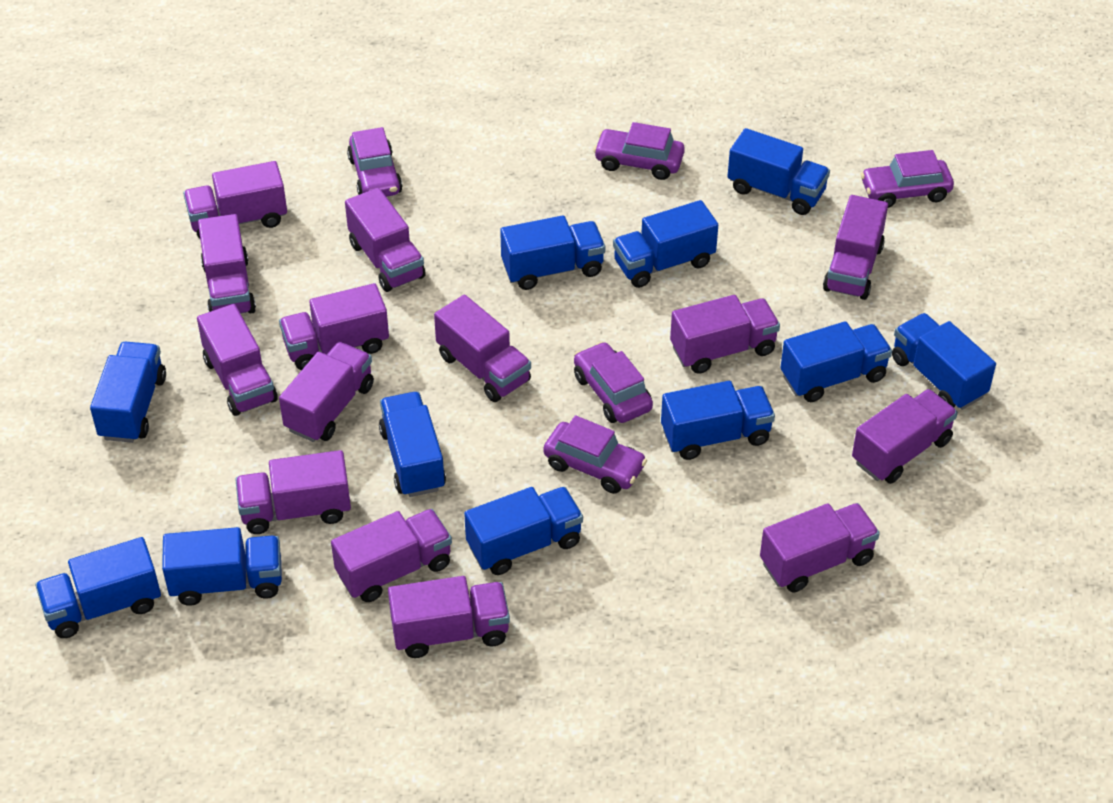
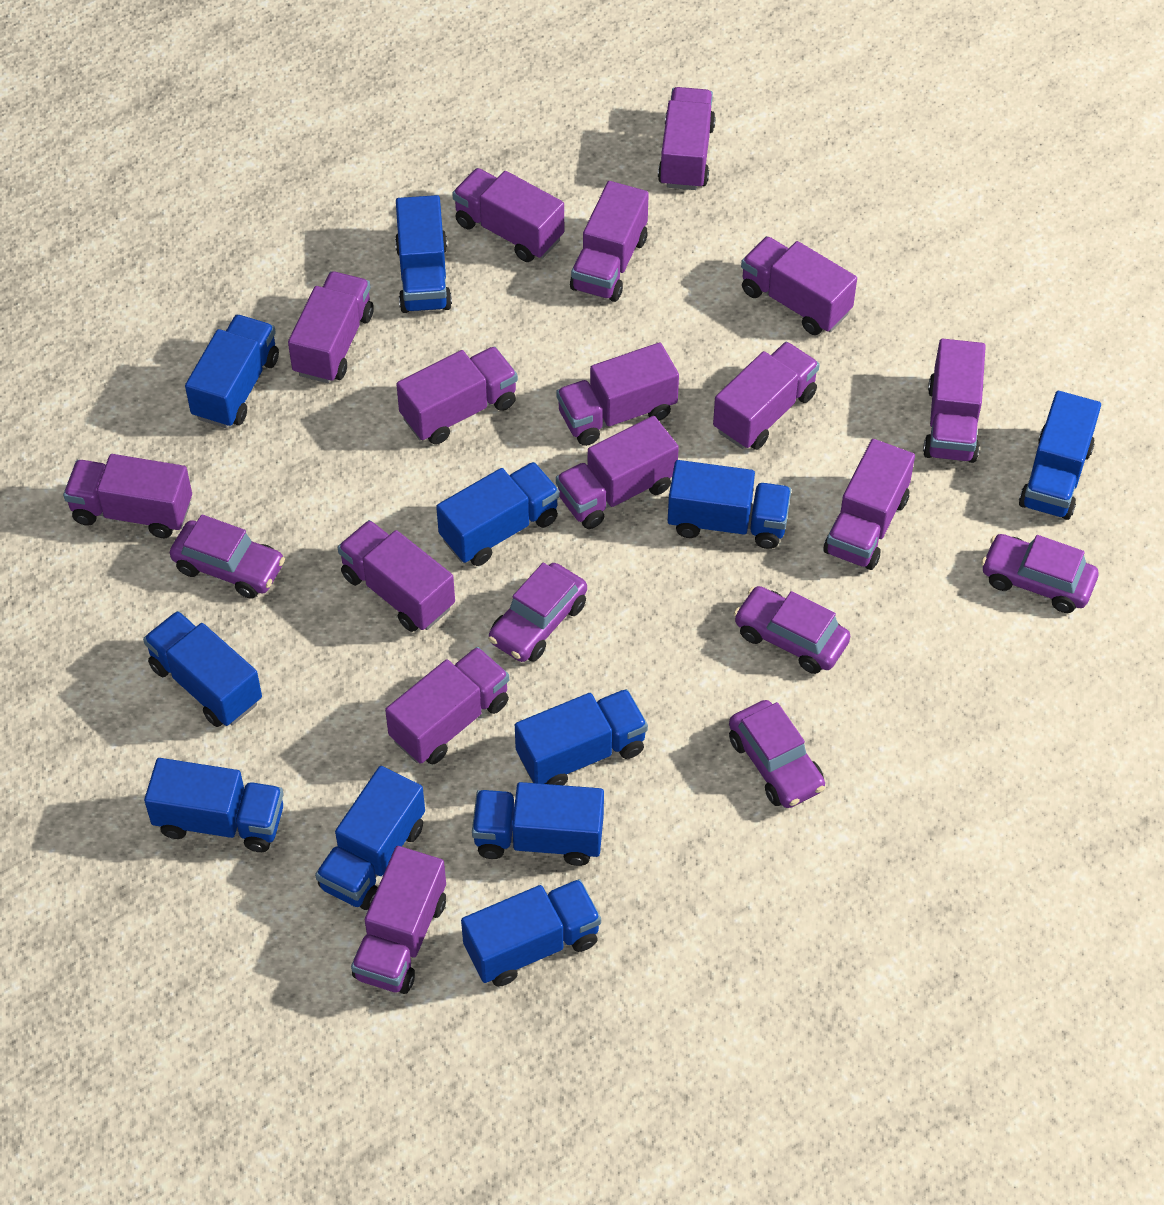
purple truck: 14 -> 15

